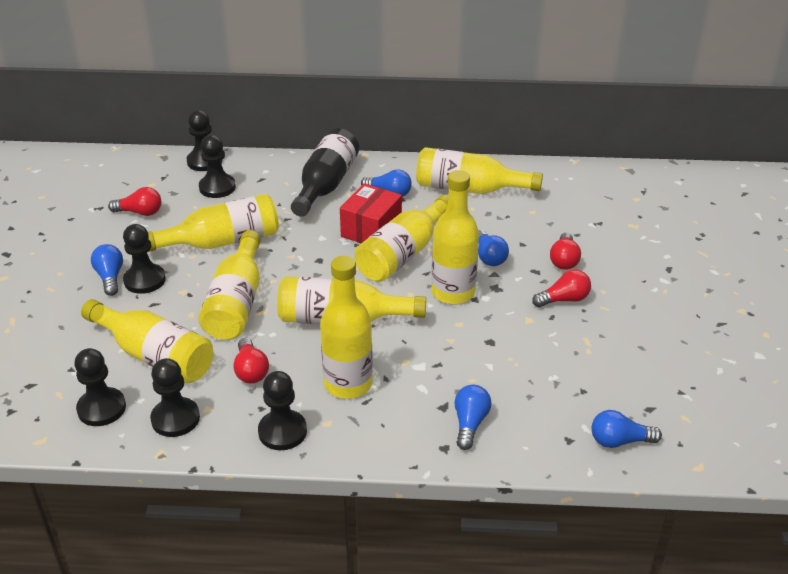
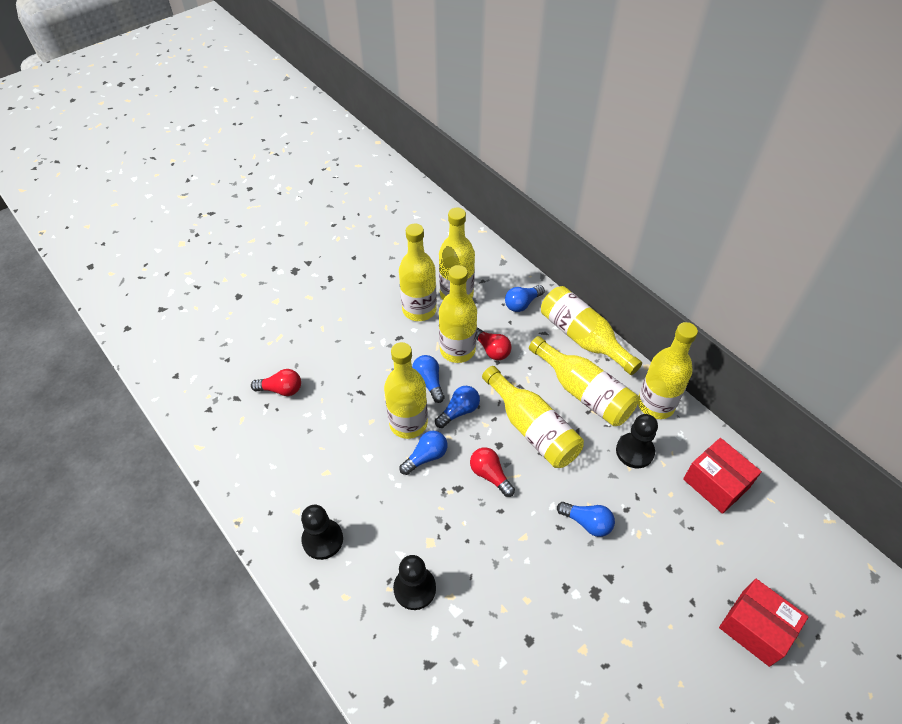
black bottle: 1 -> 0
black pawn: 6 -> 3
red box: 1 -> 2
red light bulb: 4 -> 3

